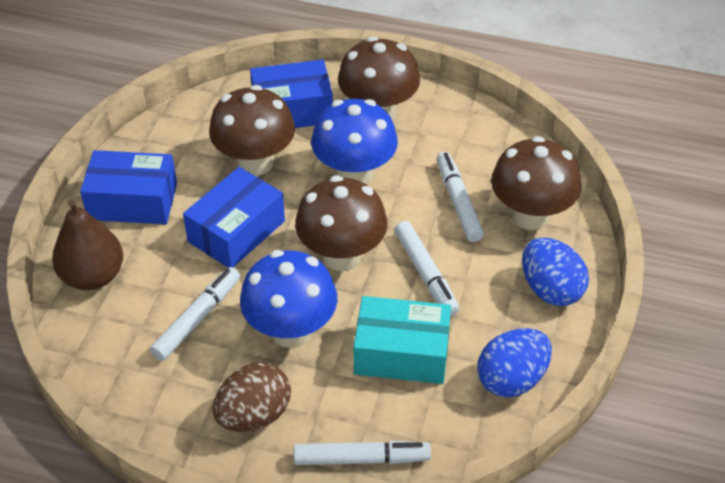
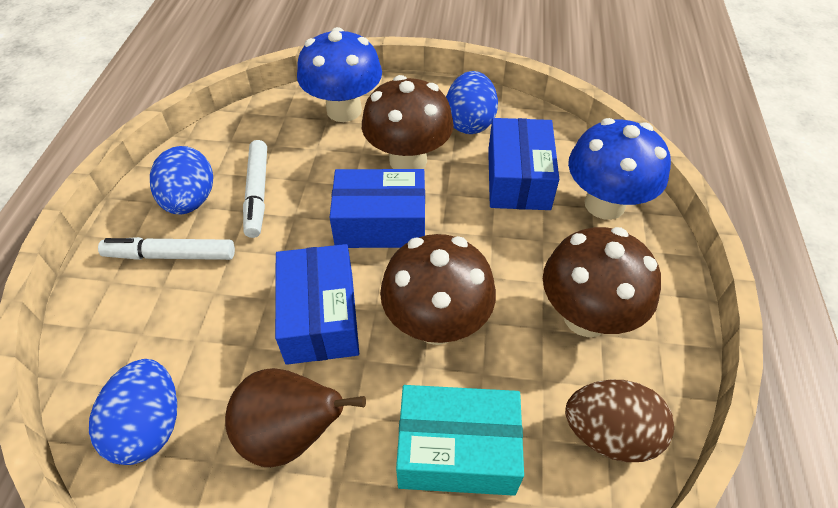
blue egg: 2 -> 3
brown mushroom: 4 -> 3
white marker: 4 -> 2

